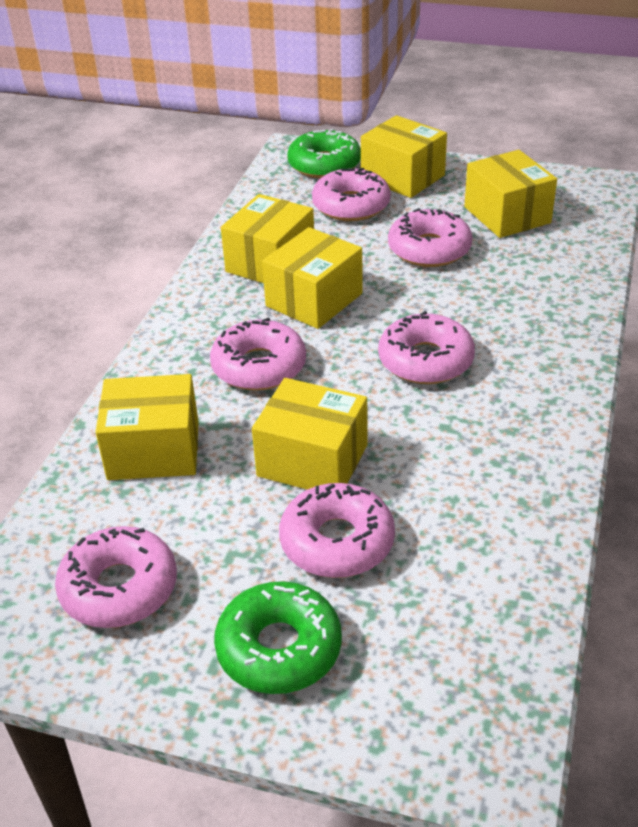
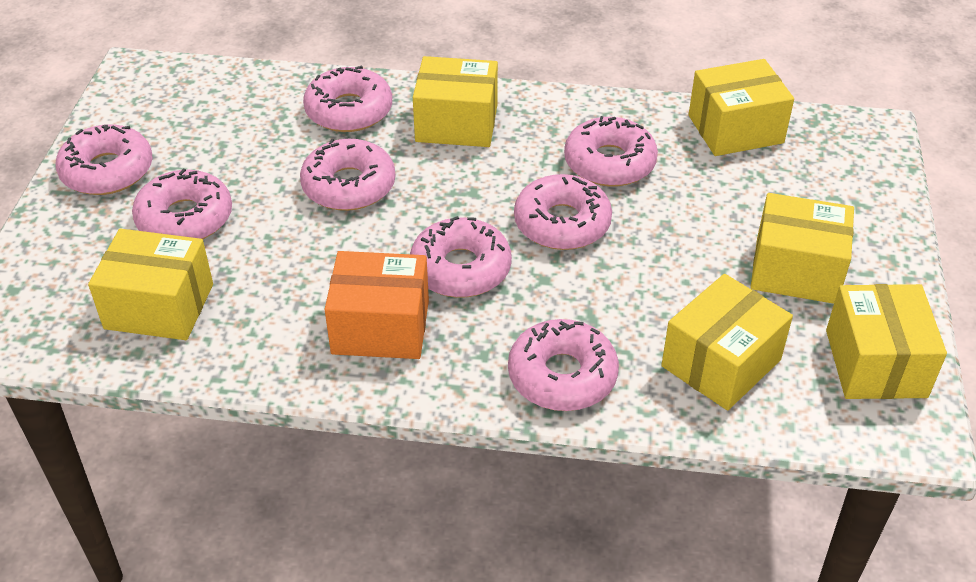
green donut: 2 -> 0
orange box: 0 -> 1
pink donut: 6 -> 8

